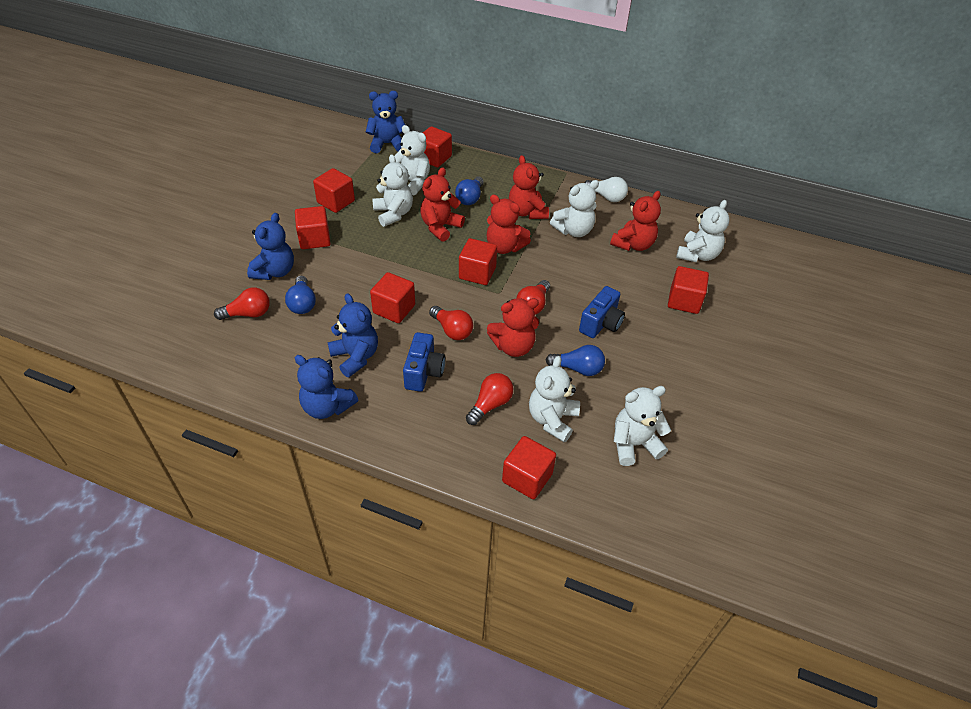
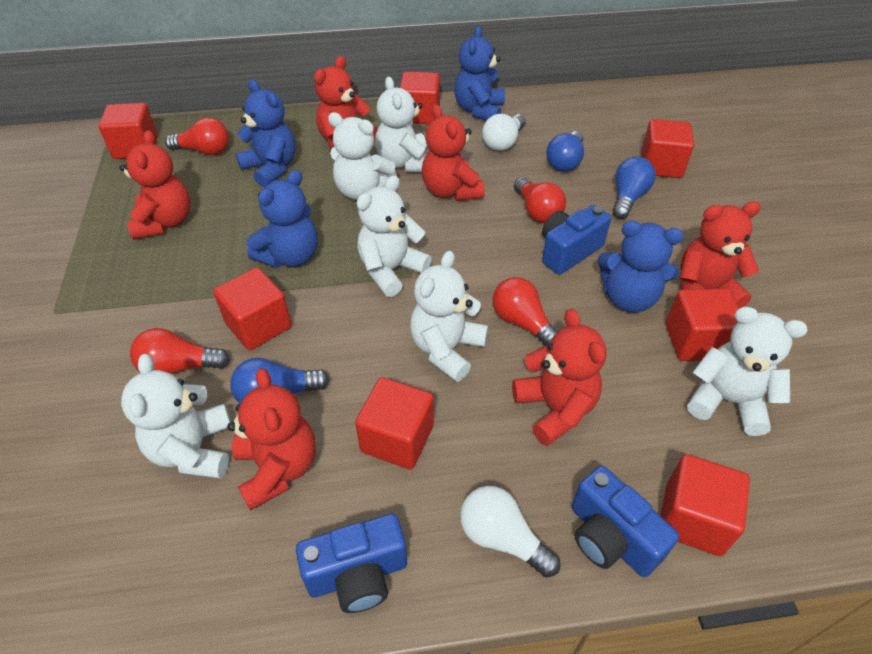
blue camera: 2 -> 3
red teddy bear: 5 -> 6
white light bulb: 1 -> 2

